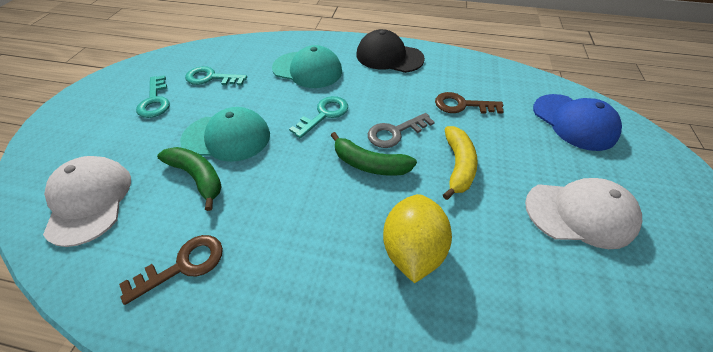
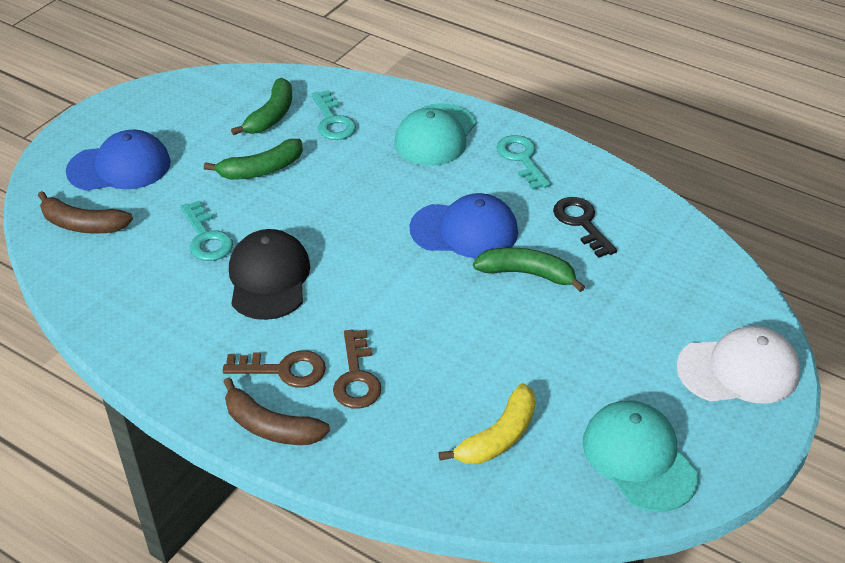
black key: 0 -> 1
blue cap: 1 -> 2
brown banana: 0 -> 2
green banana: 2 -> 3
grey key: 1 -> 0
white cap: 2 -> 1
yellow lemon: 1 -> 0

